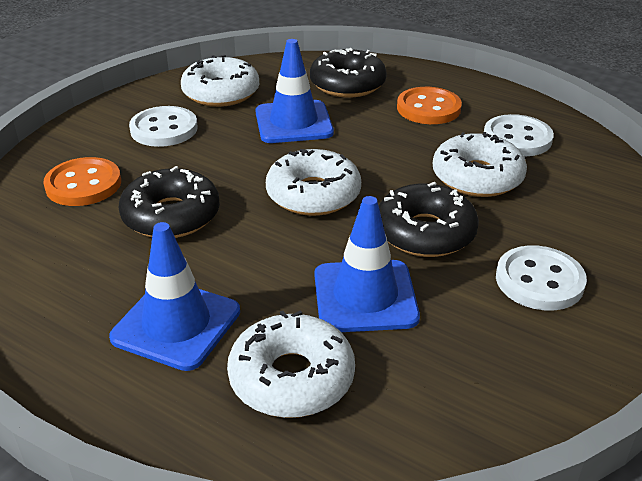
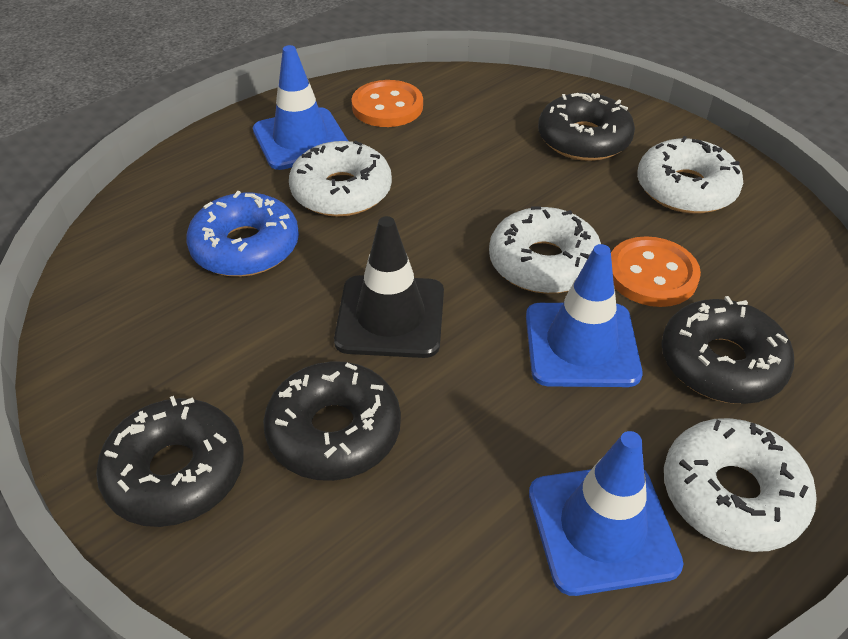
black donut: 3 -> 4
black traffic cone: 0 -> 1
blue donut: 0 -> 1
white button: 3 -> 0

